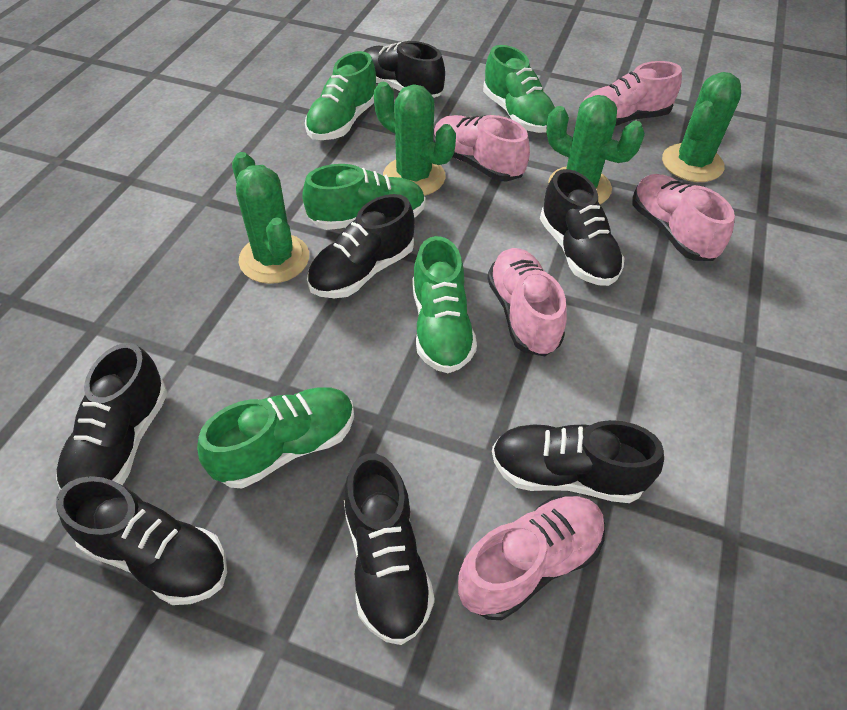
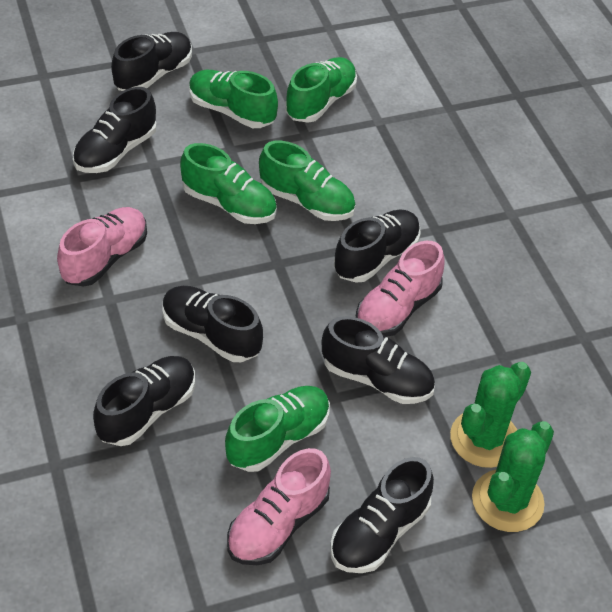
green cactus: 4 -> 2
pink shoe: 5 -> 3

